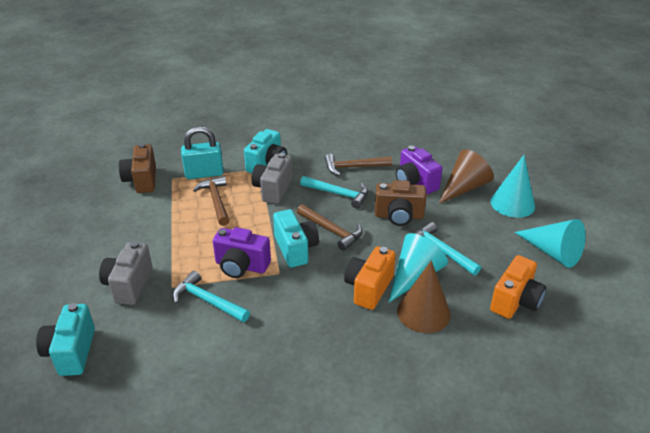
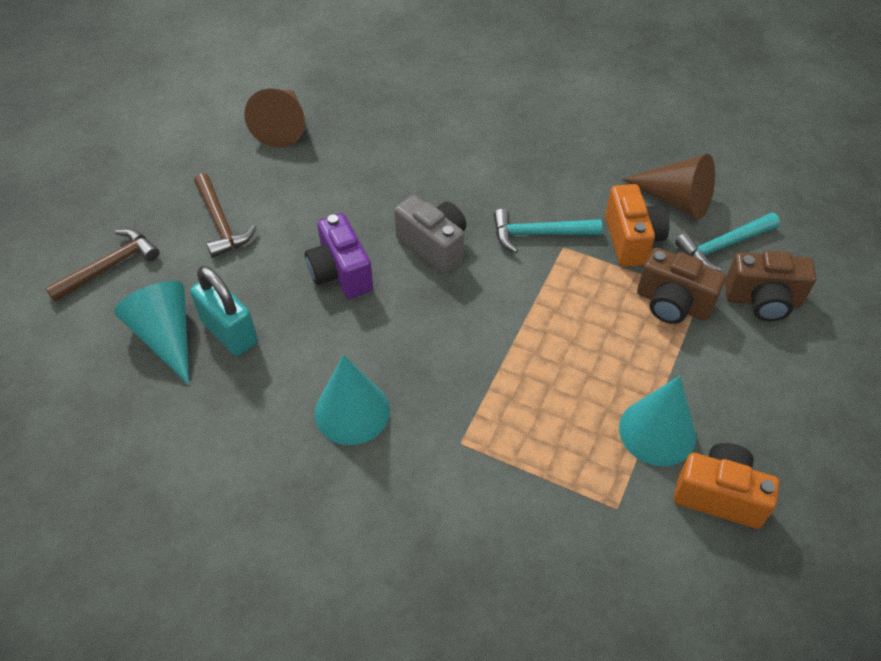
brown hammer: 3 -> 2
grey camera: 2 -> 1
purple camera: 2 -> 1
turquoise camera: 3 -> 0
turquoise hammer: 3 -> 2

